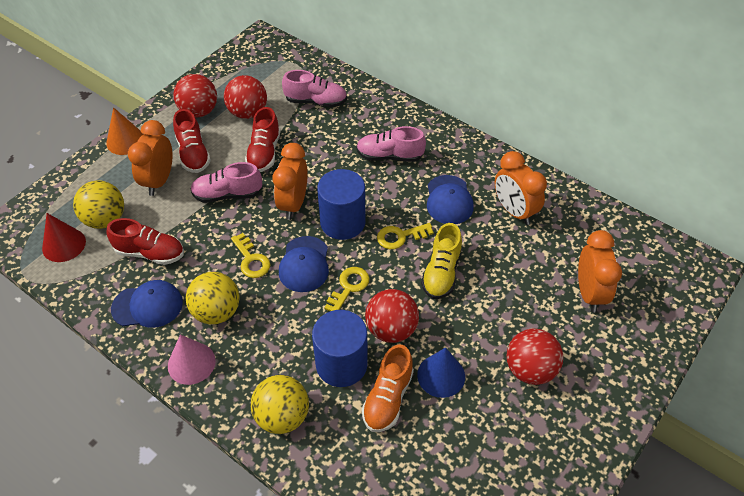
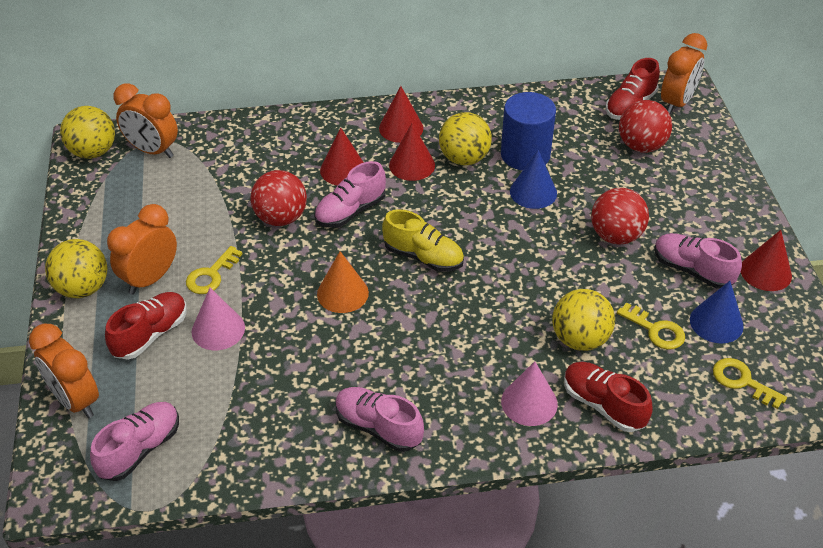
blue cap: 3 -> 0
blue cone: 1 -> 2
blue cylinder: 2 -> 1
orange shoe: 1 -> 0
pink cone: 1 -> 2
pink shoe: 3 -> 4
red ball: 4 -> 3
red cone: 1 -> 4
yellow ball: 3 -> 4

